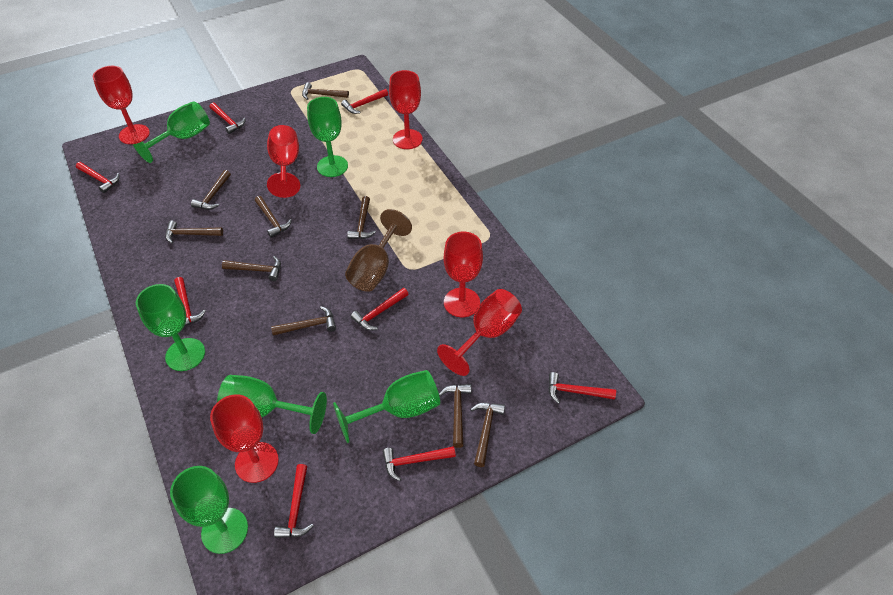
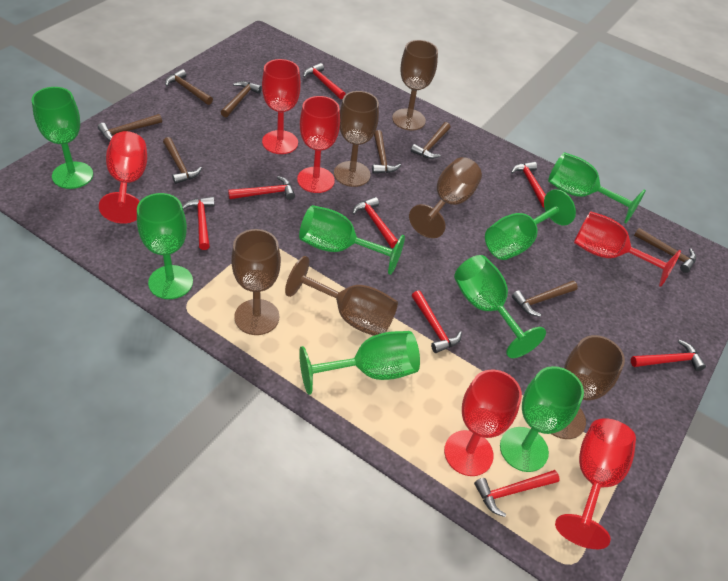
brown goblet: 1 -> 6
brown hammer: 9 -> 8
green goblet: 6 -> 8

